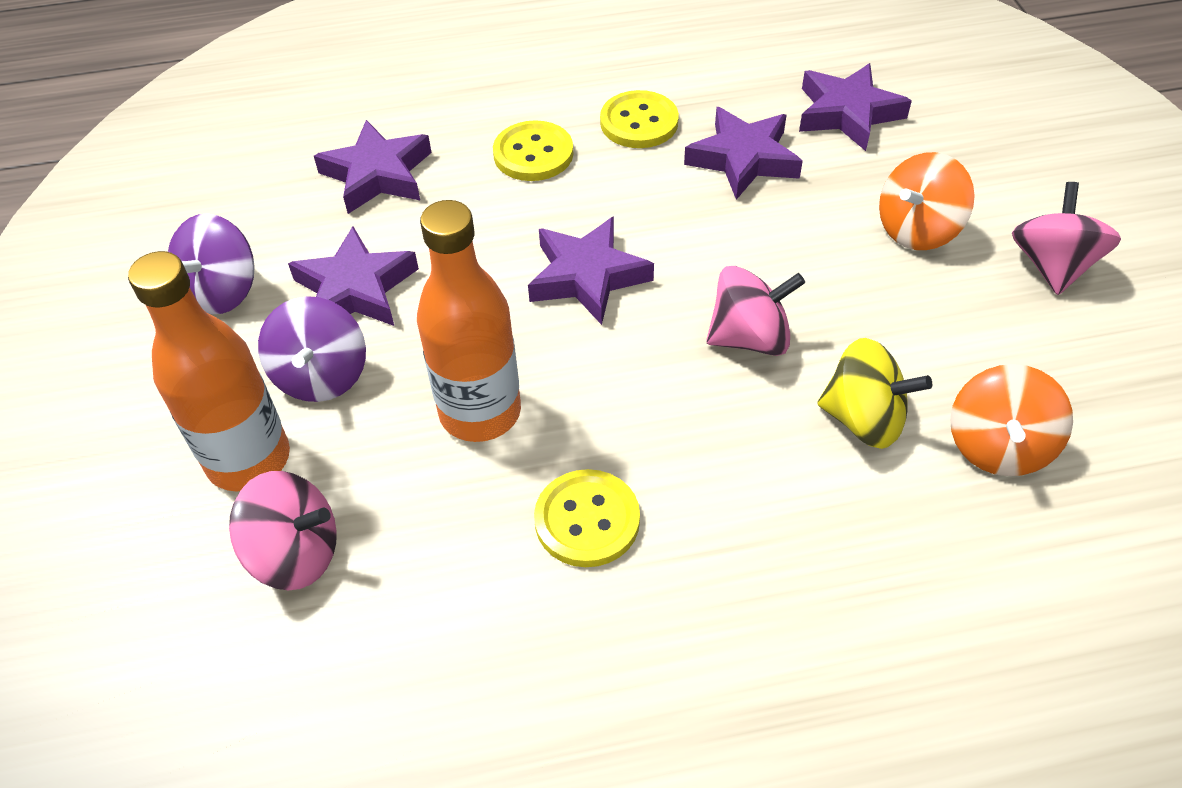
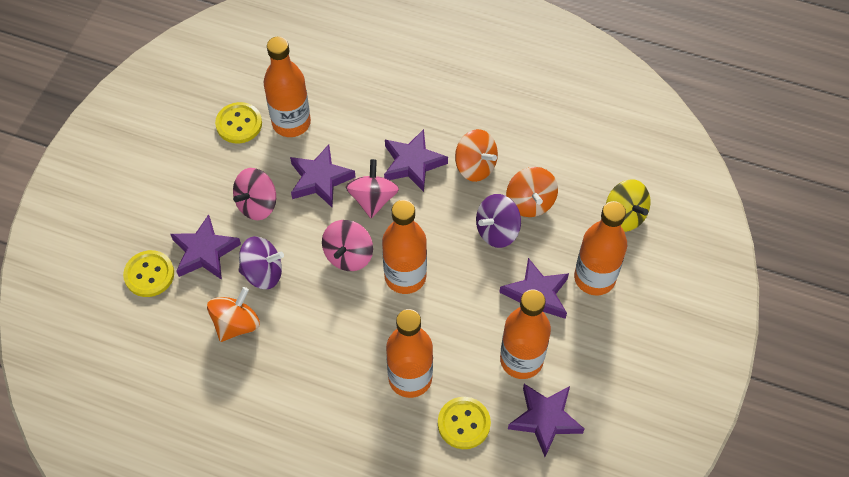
orange bottle: 2 -> 5
orange spinning top: 2 -> 3

